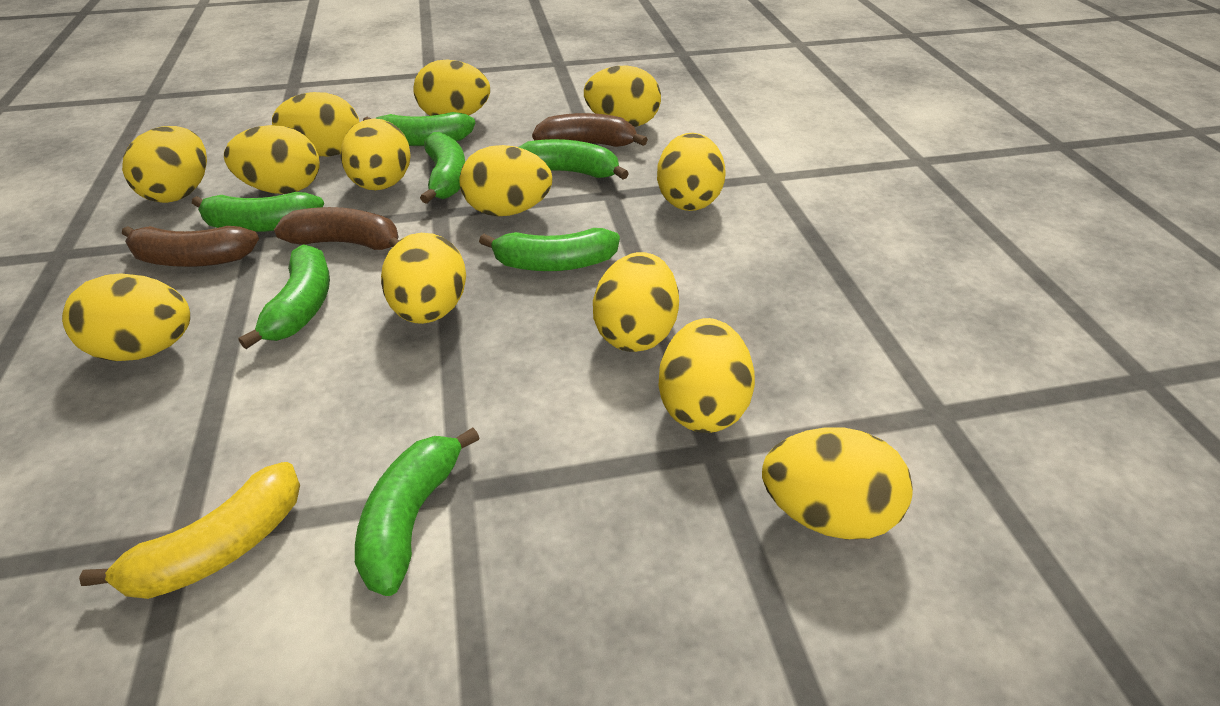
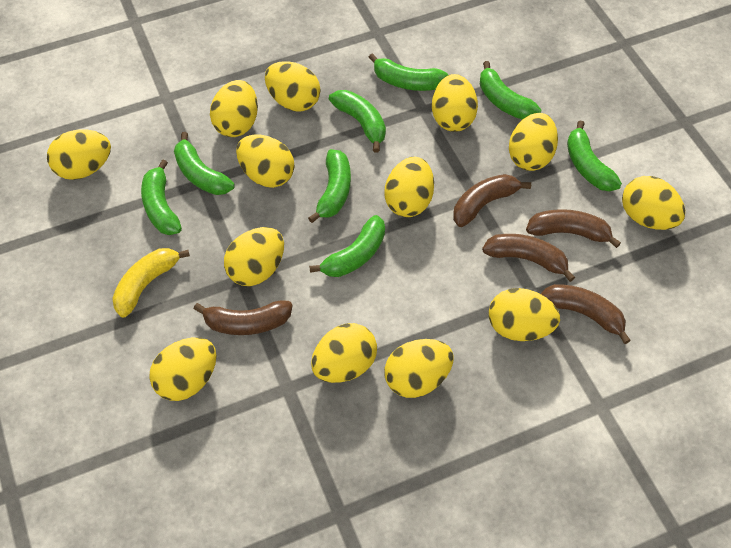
brown banana: 3 -> 5
green banana: 7 -> 8

